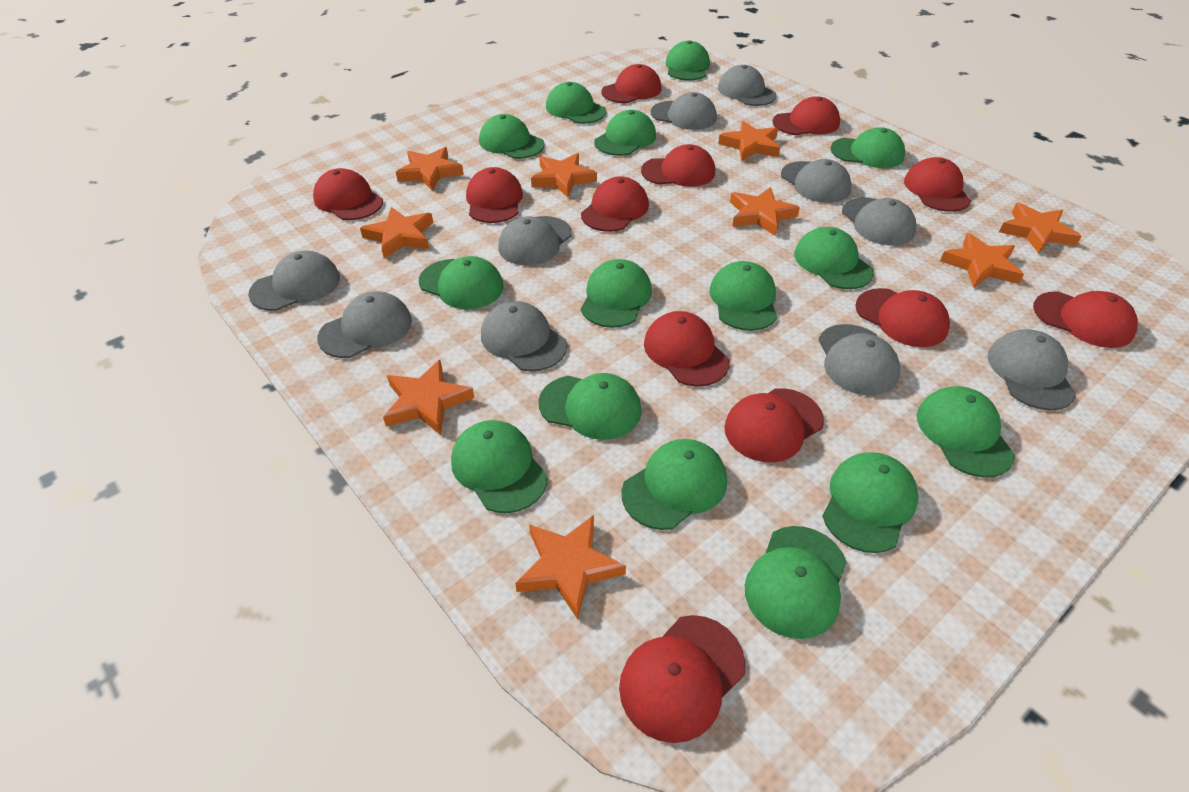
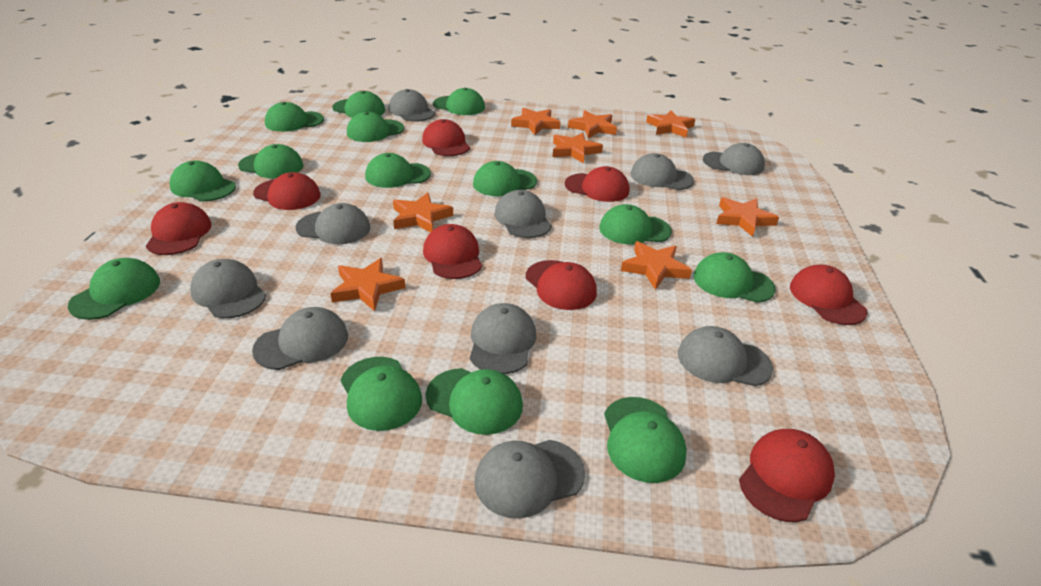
green cap: 15 -> 14
orange star: 9 -> 8
red cap: 12 -> 8

